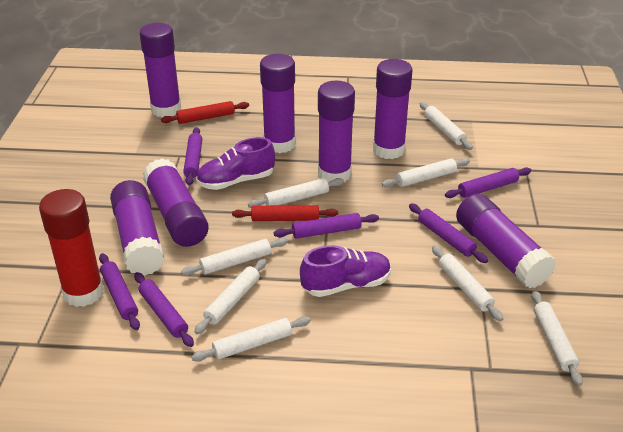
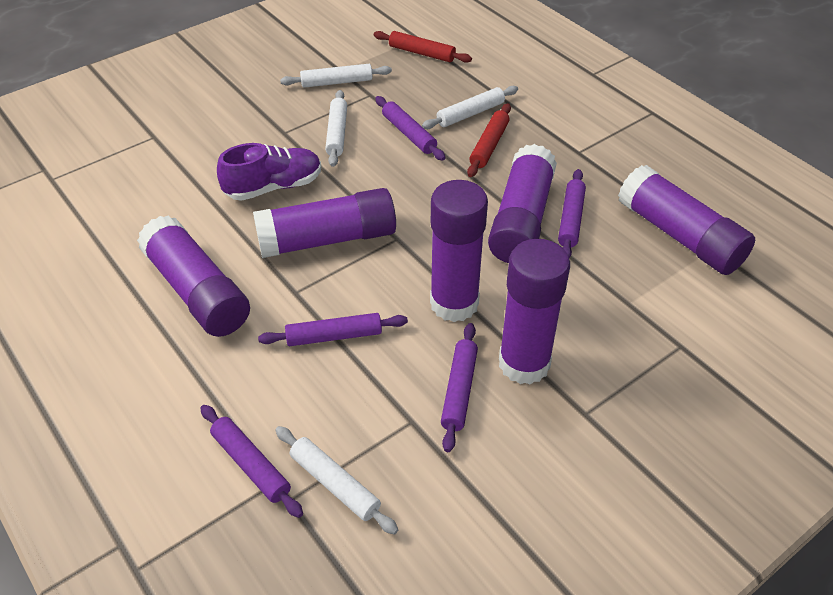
purple glue stick: 7 -> 6
purple rolling pin: 6 -> 5
purple shoe: 2 -> 1
red glue stick: 1 -> 0
white rolling pin: 8 -> 4

